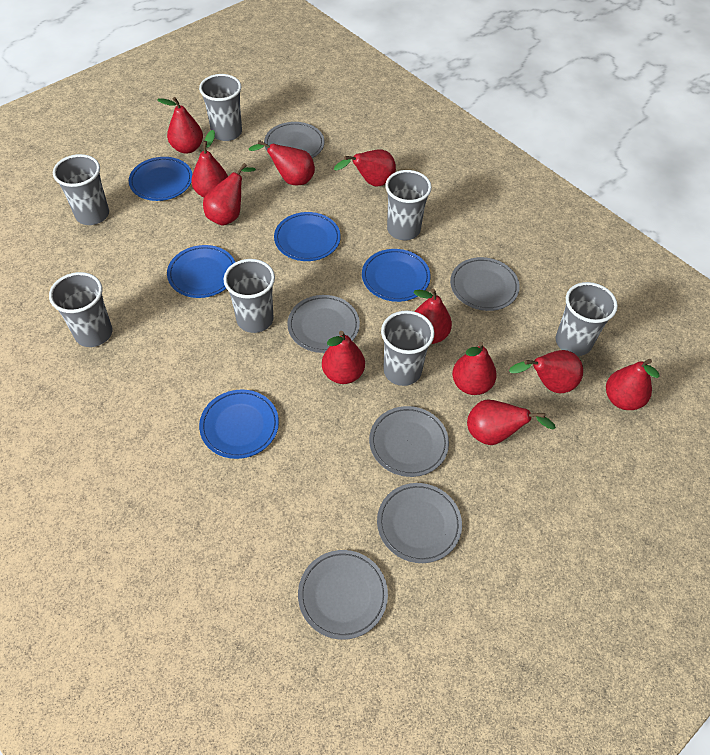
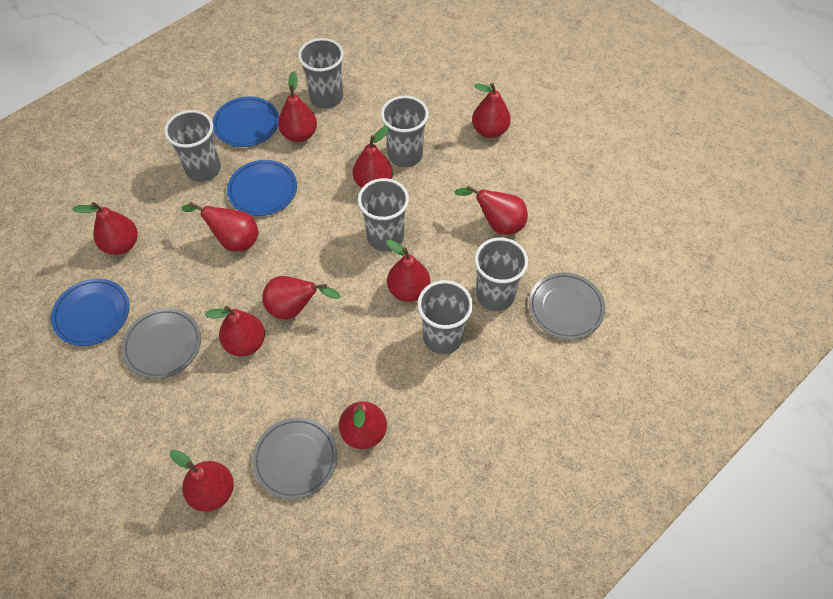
blue plate: 5 -> 3
grey cup: 7 -> 6
grey plate: 6 -> 3

